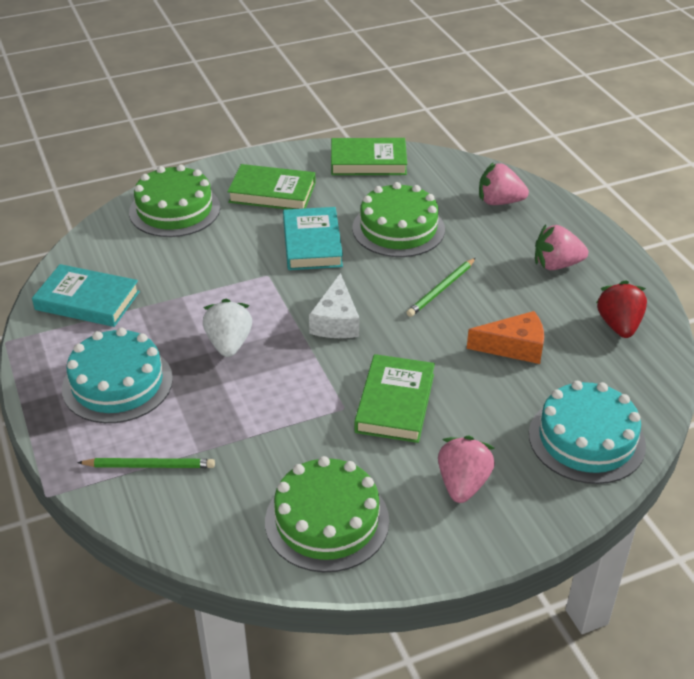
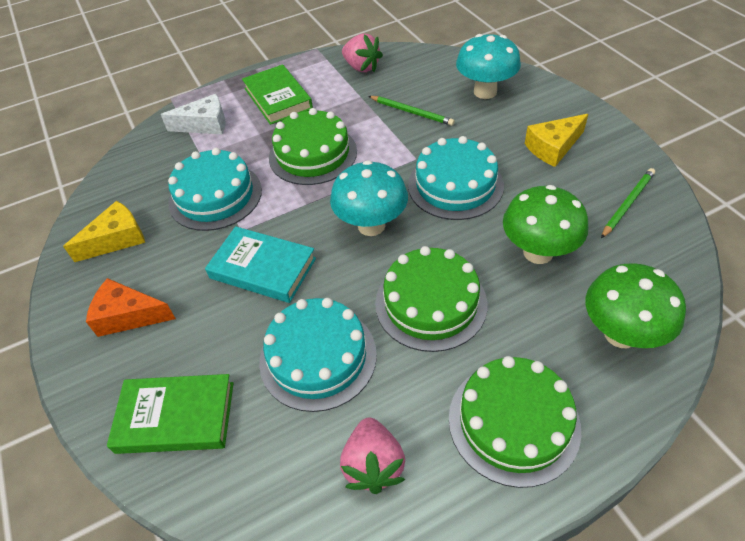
green book: 3 -> 2
green mushroom: 0 -> 2
pink strawberry: 3 -> 2
red strawberry: 1 -> 0
turquoise book: 2 -> 1
turquoise cake: 2 -> 3
turquoise mushroom: 0 -> 2
white strawberry: 1 -> 0
yellow cheese: 0 -> 2

